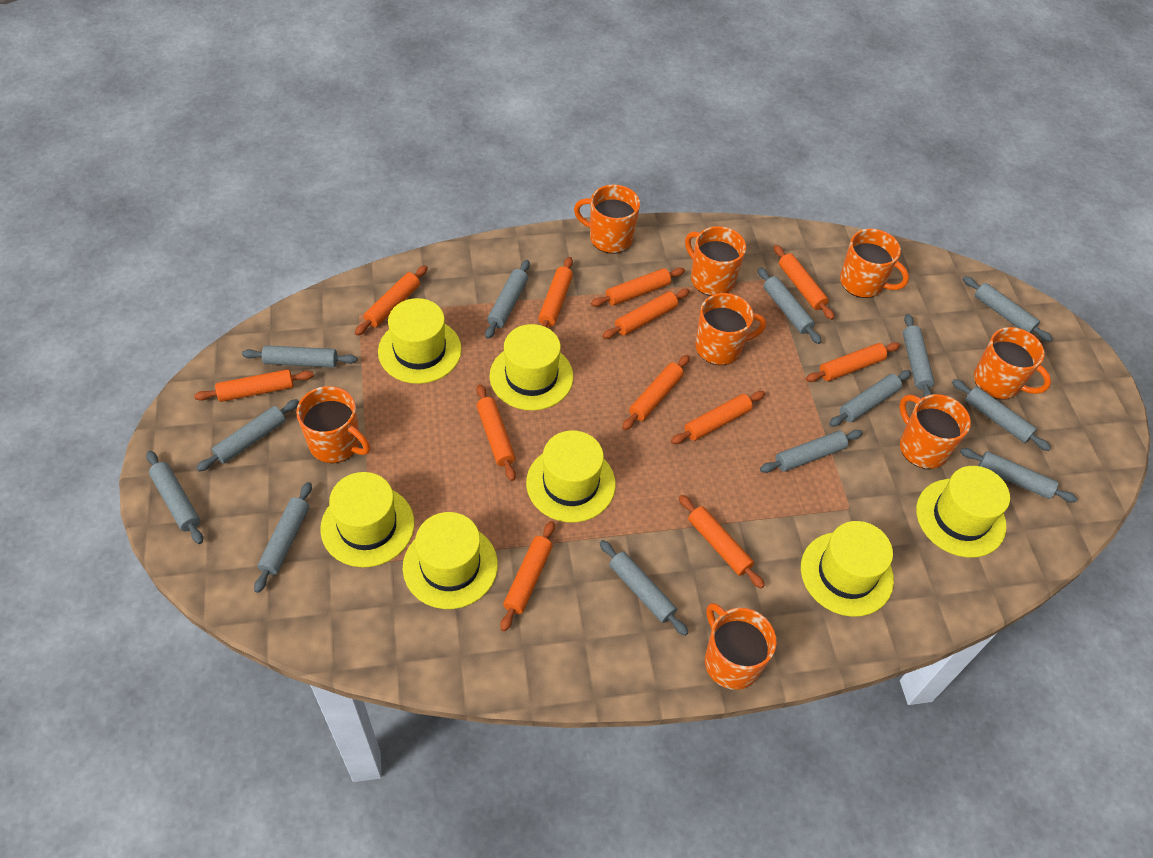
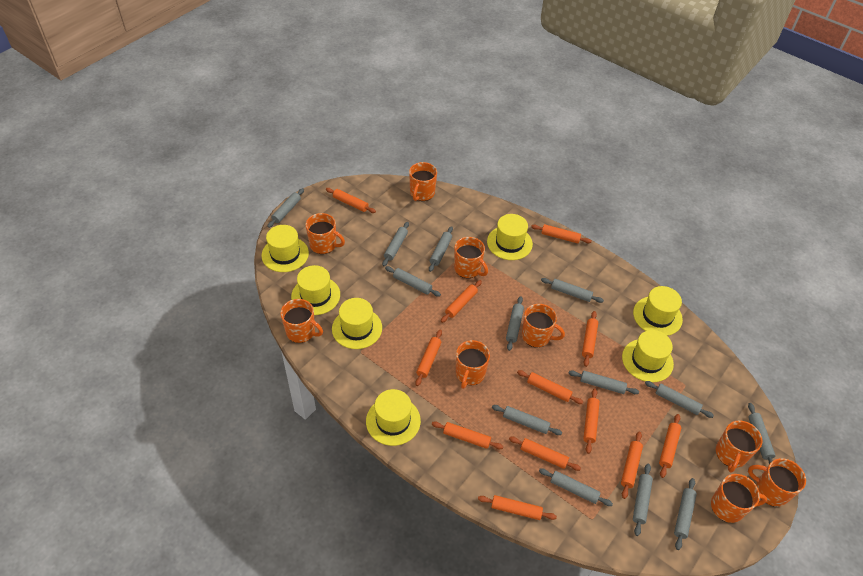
orange mug: 8 -> 9

